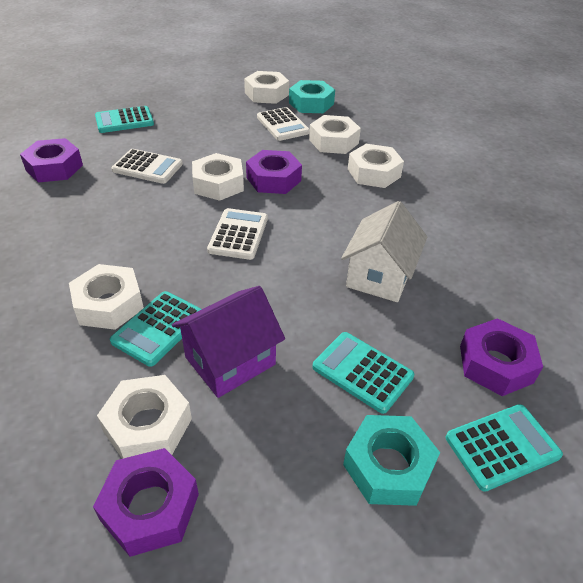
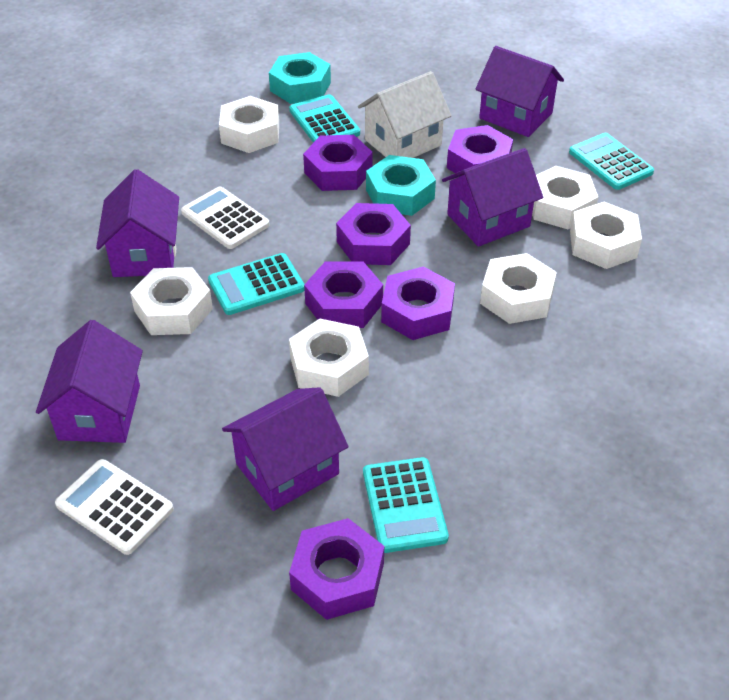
purple house: 1 -> 5
purple nut: 4 -> 6
white calculator: 3 -> 2

